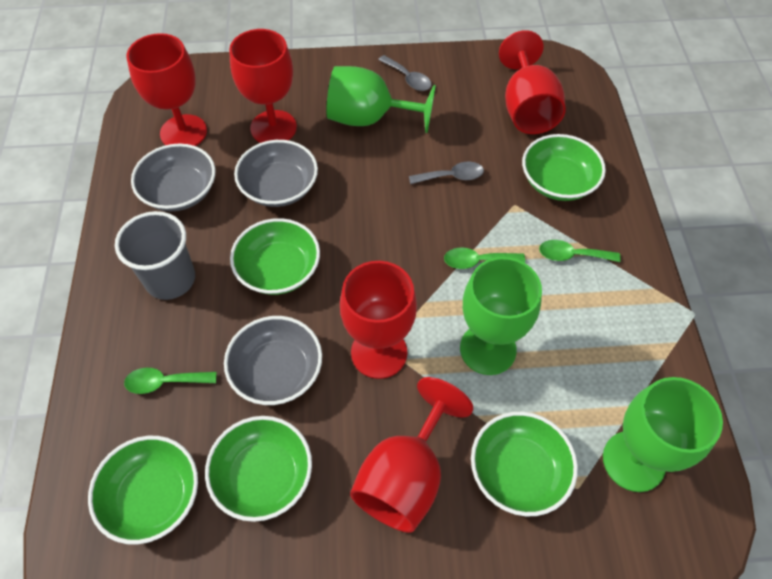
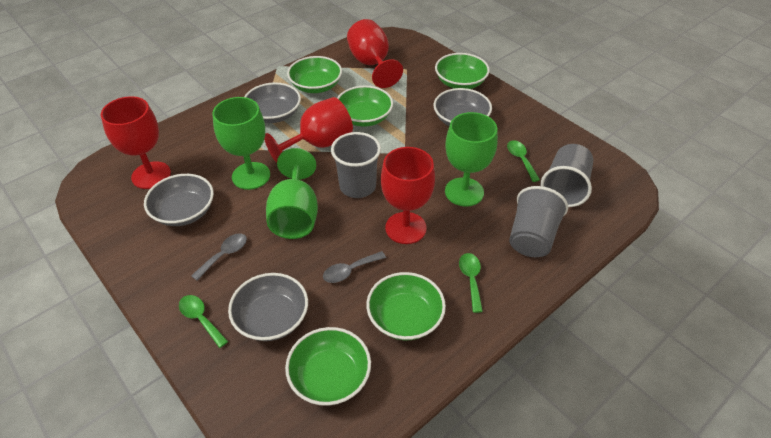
grey bowl: 3 -> 4
grey cup: 1 -> 3
red goblet: 5 -> 4

